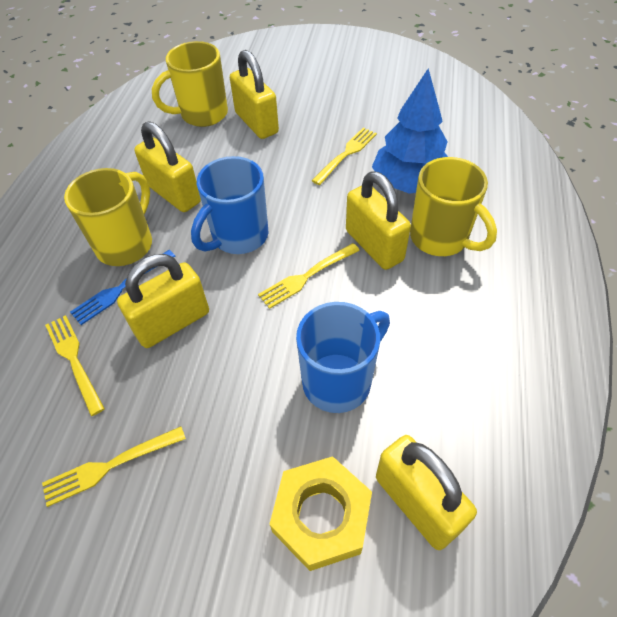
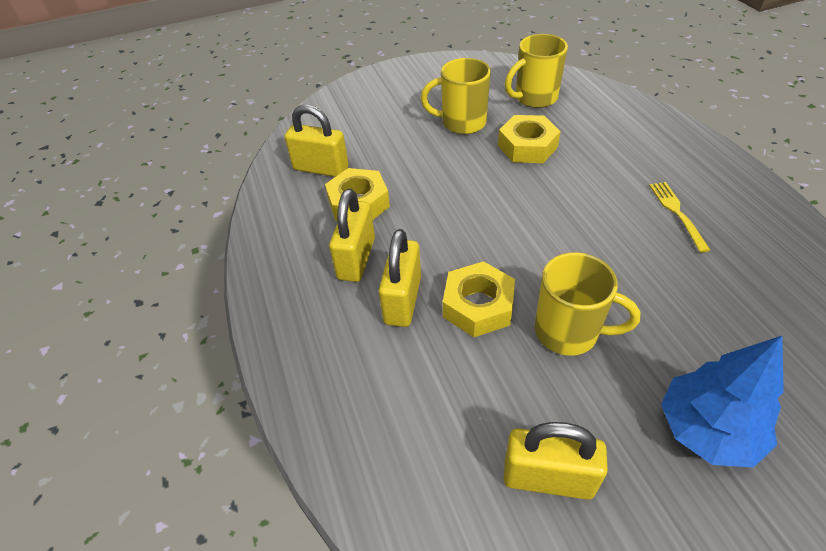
blue fork: 1 -> 0
blue mug: 2 -> 0
yellow fork: 4 -> 1
yellow nut: 1 -> 3
yellow padlock: 5 -> 4

